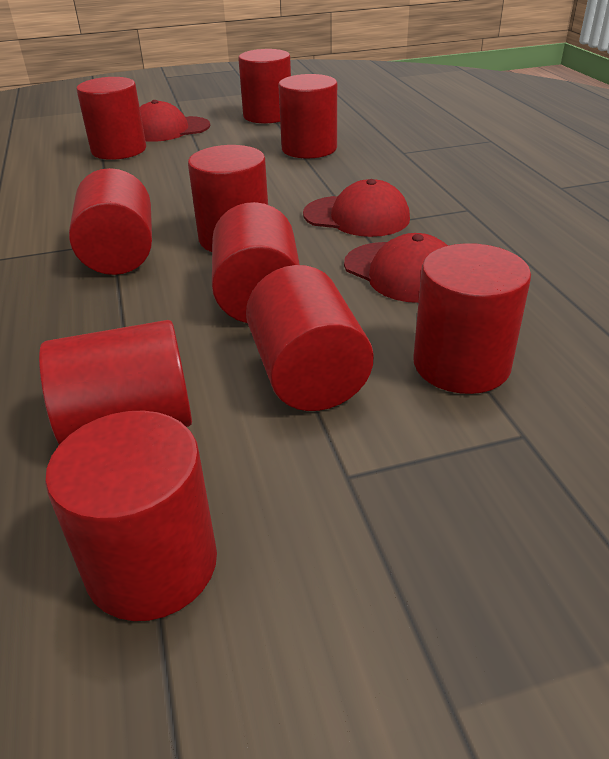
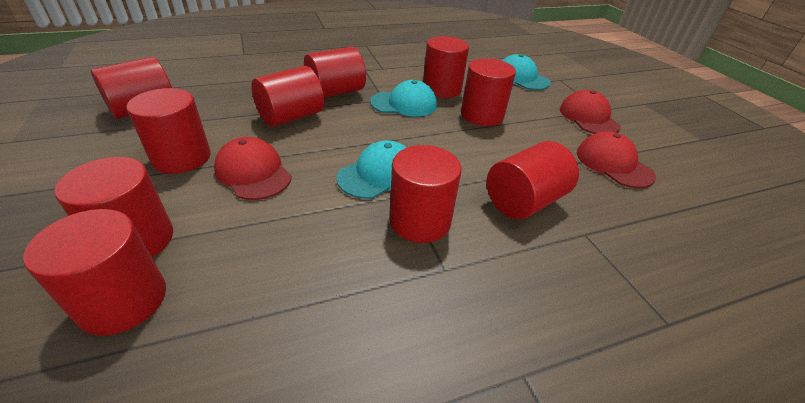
turquoise cap: 0 -> 3

